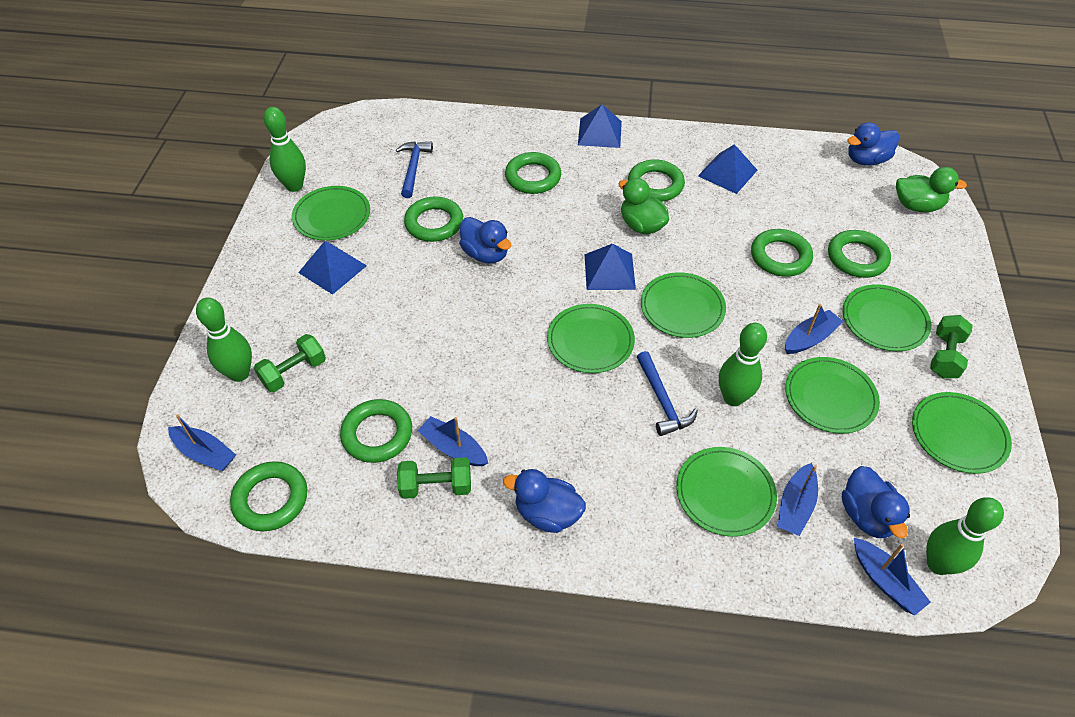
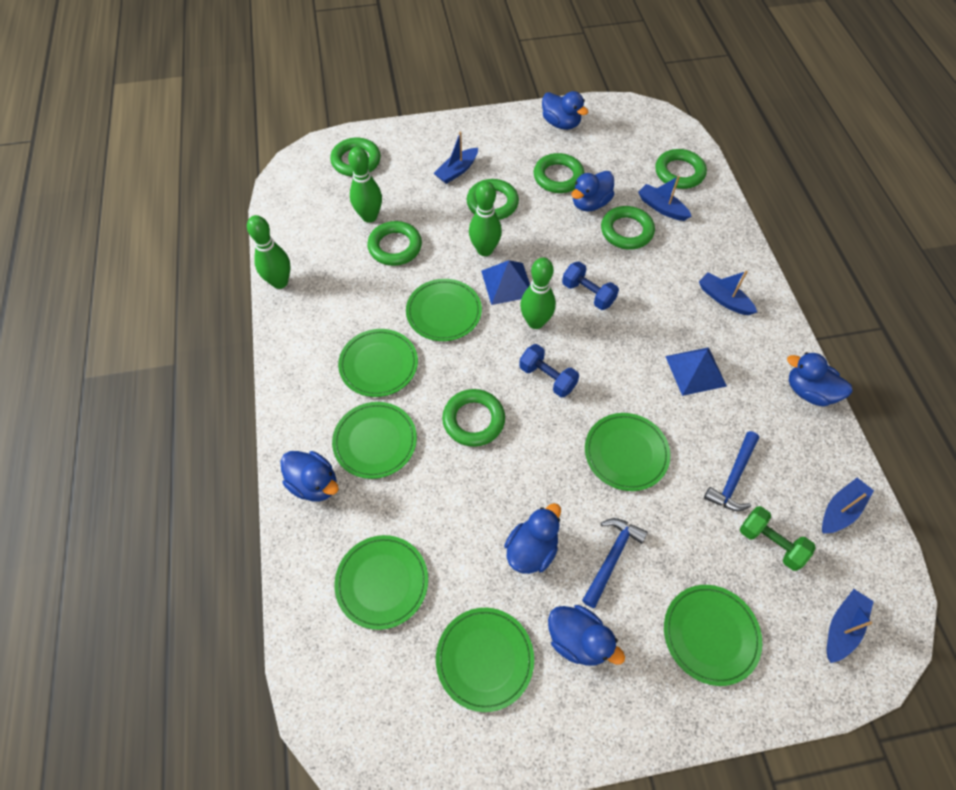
blue duck: 4 -> 6
blue dumbbell: 0 -> 2
blue pyramid: 4 -> 2
green duck: 2 -> 0
green dumbbell: 3 -> 1

